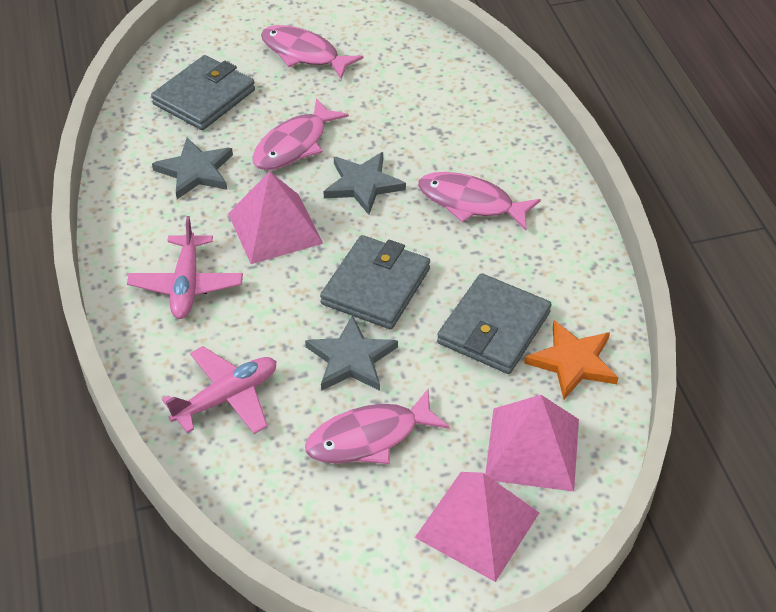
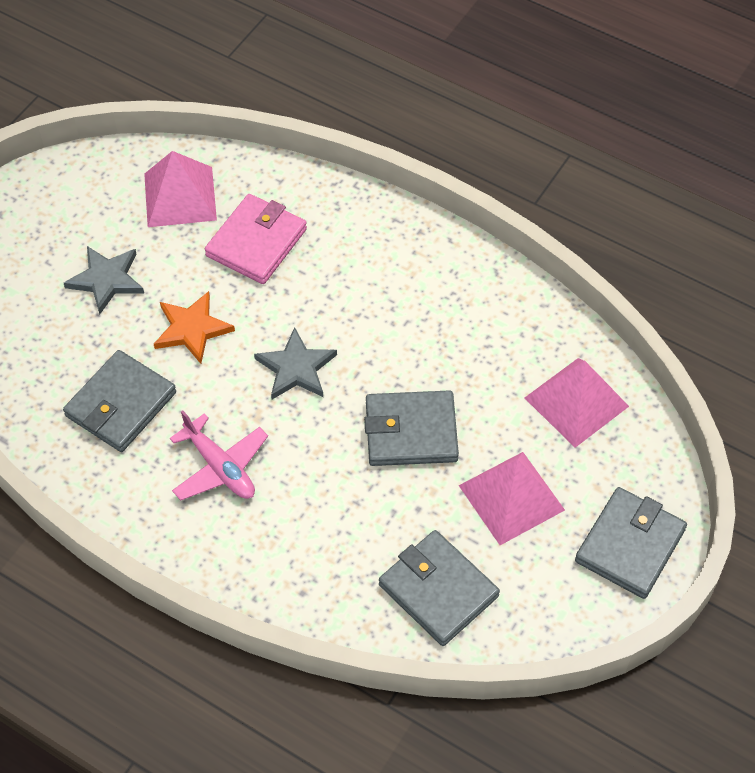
grey star: 3 -> 2
grey wallet: 3 -> 4
pink fish: 4 -> 0
pink plane: 2 -> 1
pink wallet: 0 -> 1

